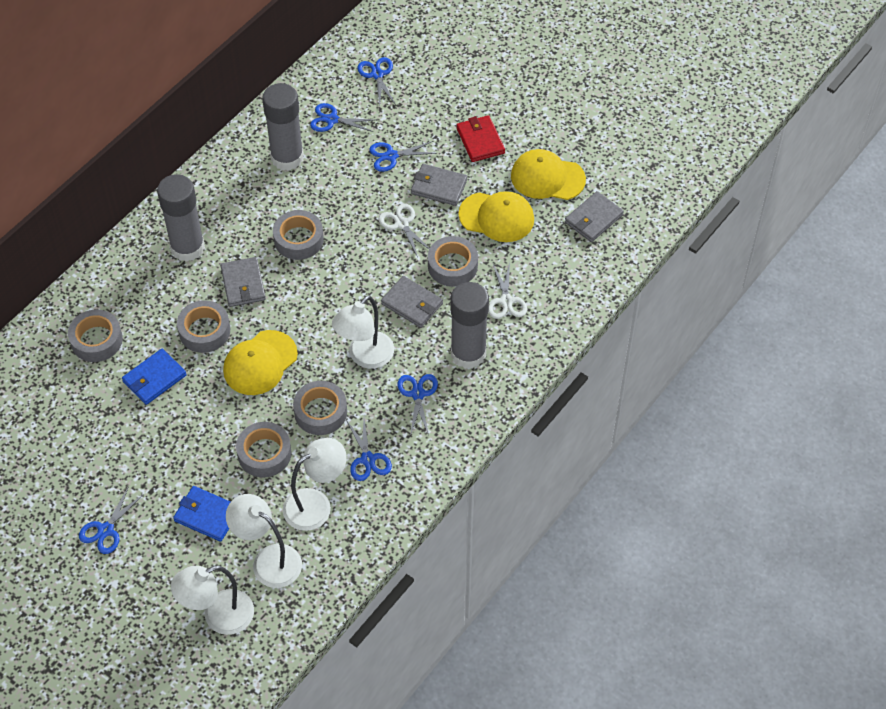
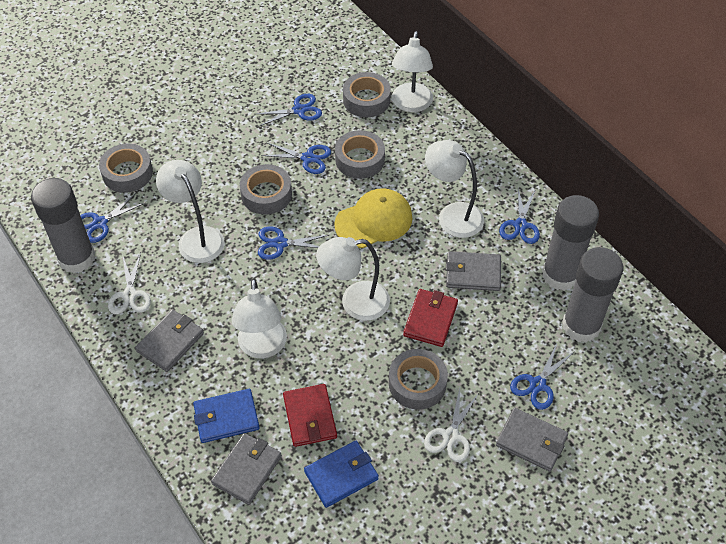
grey tape: 6 -> 5
red wallet: 1 -> 2
white lamp: 4 -> 5
yellow cap: 3 -> 1

